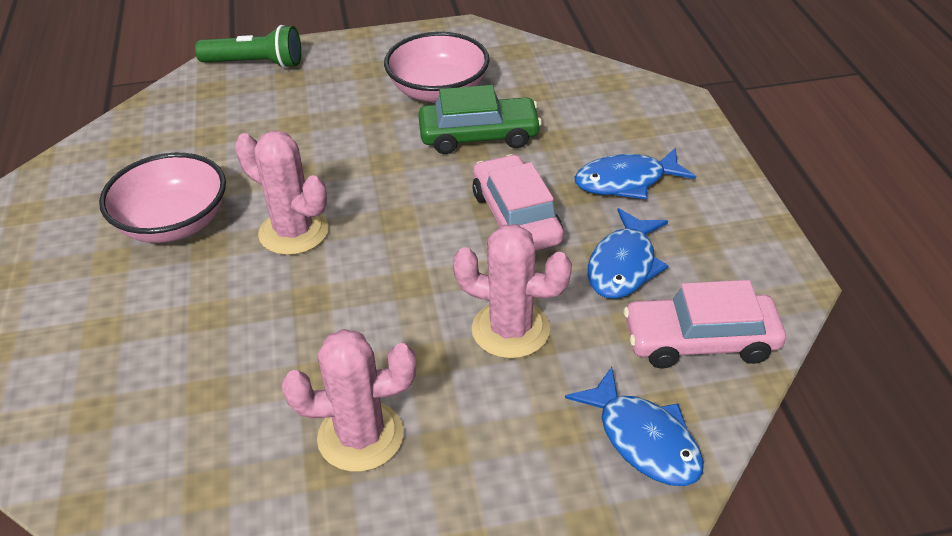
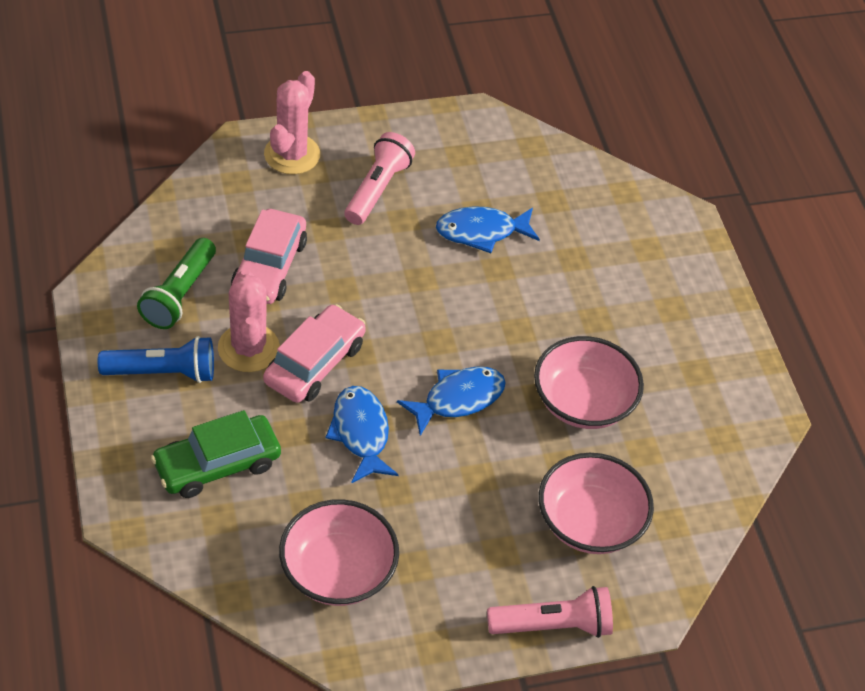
blue flashlight: 0 -> 1
pink bowl: 2 -> 3
pink cactus: 3 -> 2
pink flashlight: 0 -> 2

